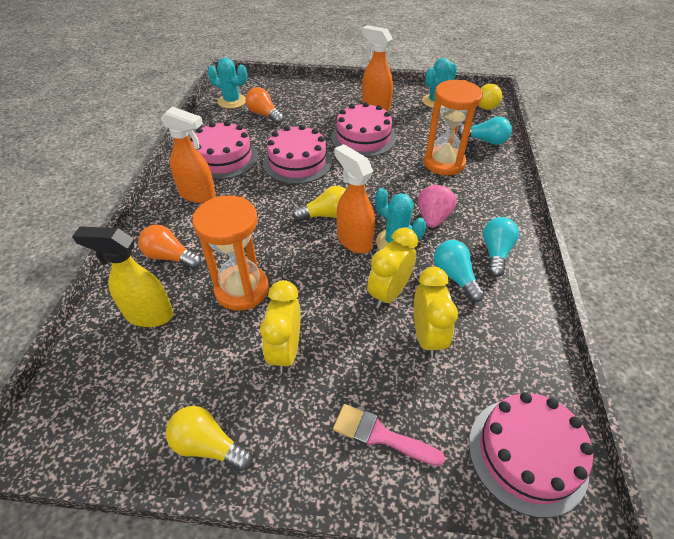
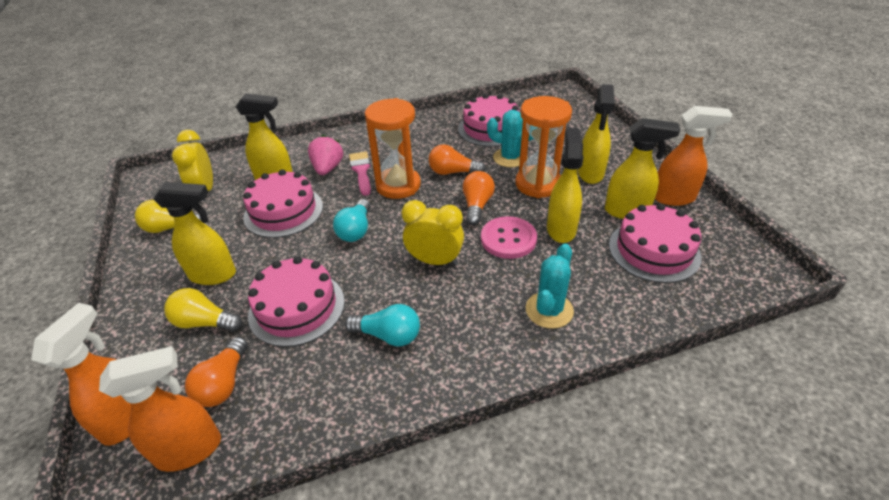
orange light bulb: 2 -> 3
pink button: 0 -> 1
turquoise cactus: 3 -> 2
turquoise light bulb: 3 -> 2
yellow clock: 3 -> 2
yellow light bulb: 3 -> 2
yellow spray bottle: 1 -> 5

